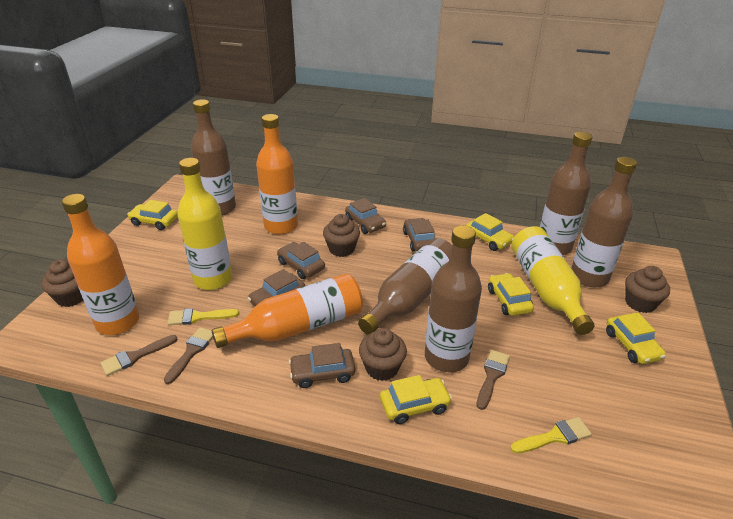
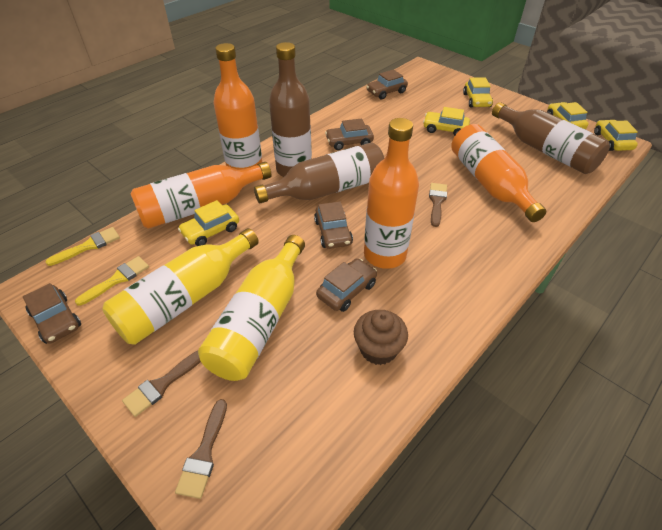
brown bottle: 5 -> 3
brown cupcake: 4 -> 1
orange bottle: 3 -> 4

